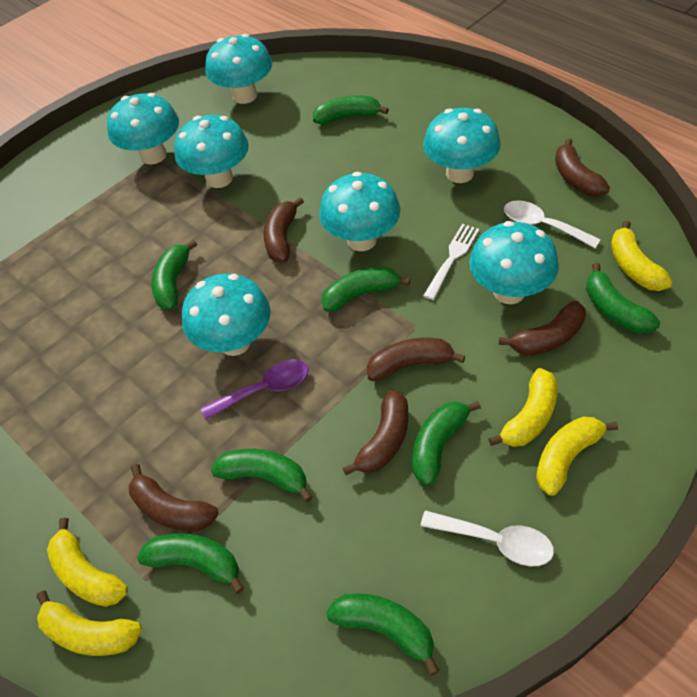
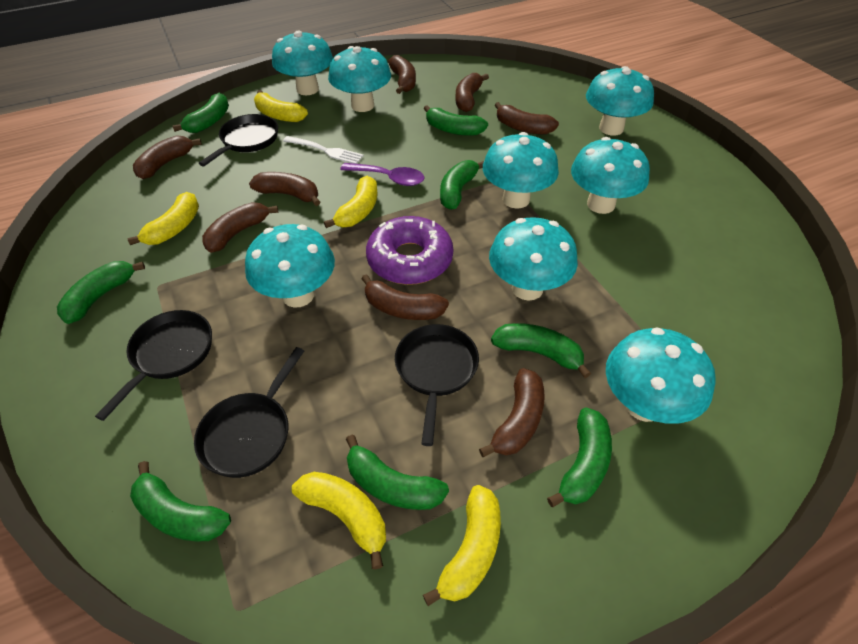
black pan: 0 -> 4
brown banana: 6 -> 8
purple donut: 0 -> 1
turquoise mushroom: 7 -> 8
white spoon: 2 -> 0

